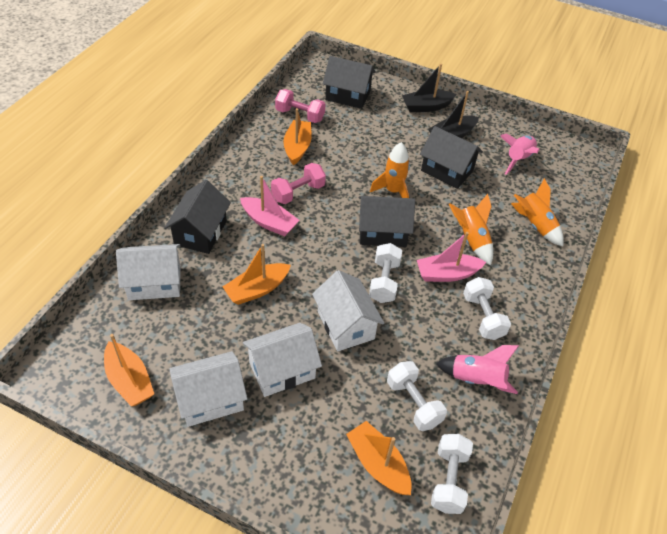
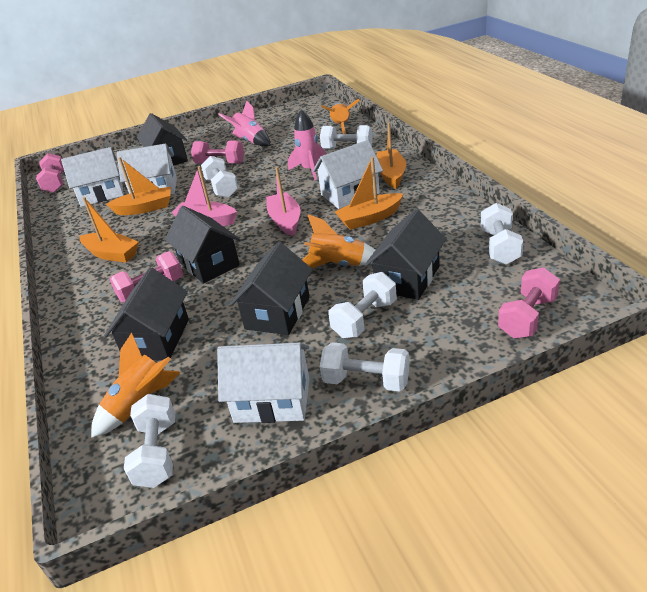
black boat: 2 -> 0
black house: 4 -> 5
pink dumbbell: 2 -> 4
white dumbbell: 4 -> 6

